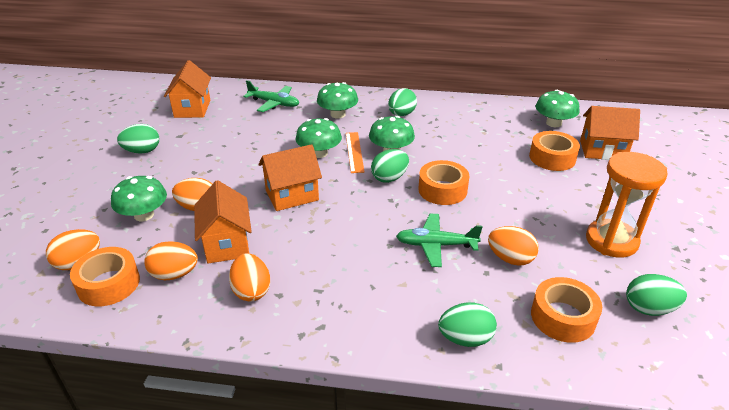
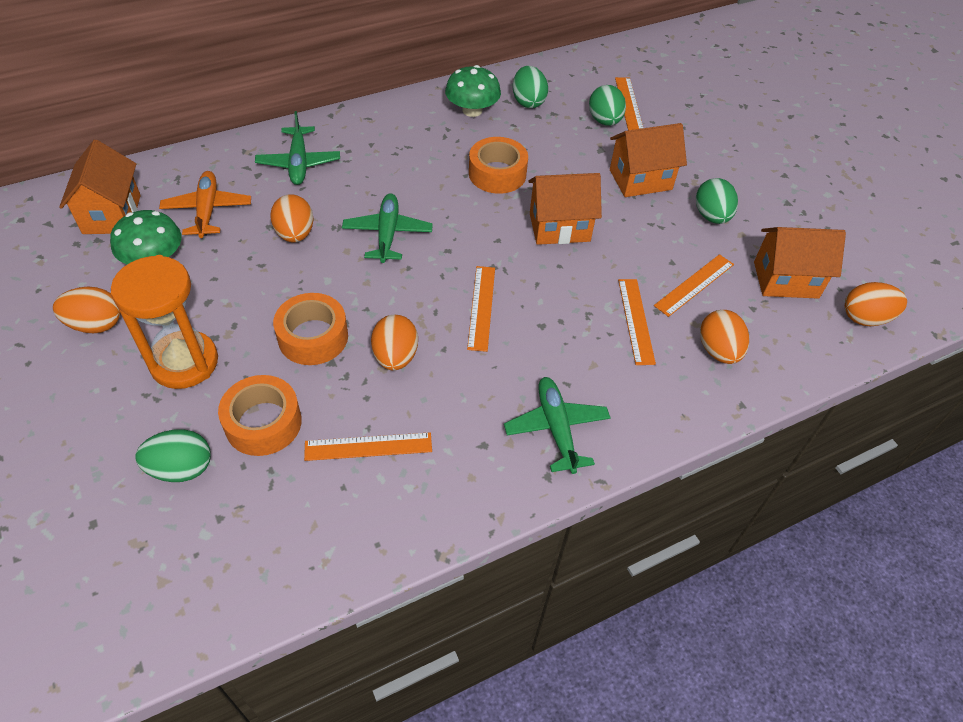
green egg: 5 -> 4
green mushroom: 5 -> 2
green plane: 2 -> 3
orange plane: 0 -> 1
orange ruler: 1 -> 5
orange tape: 4 -> 3

